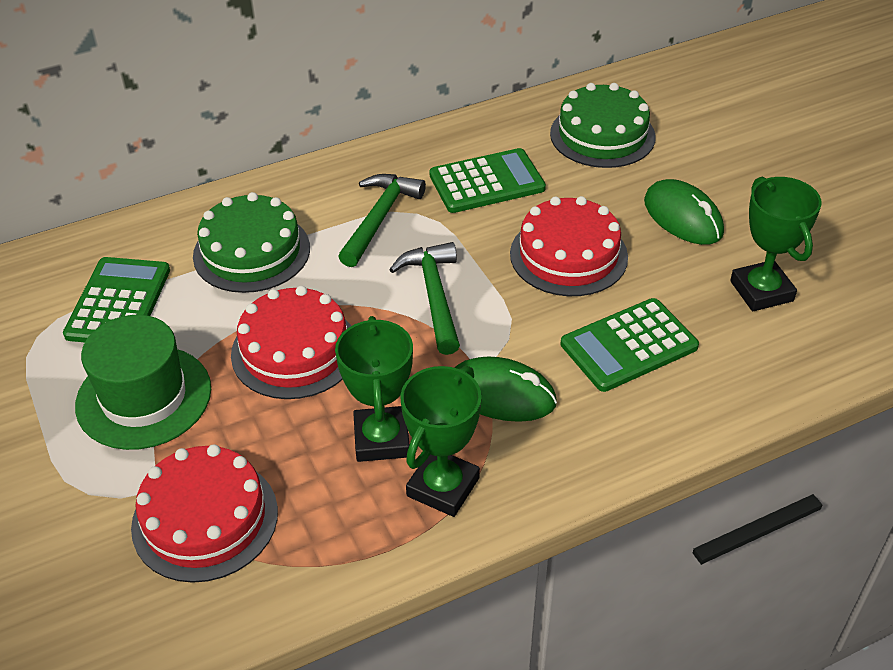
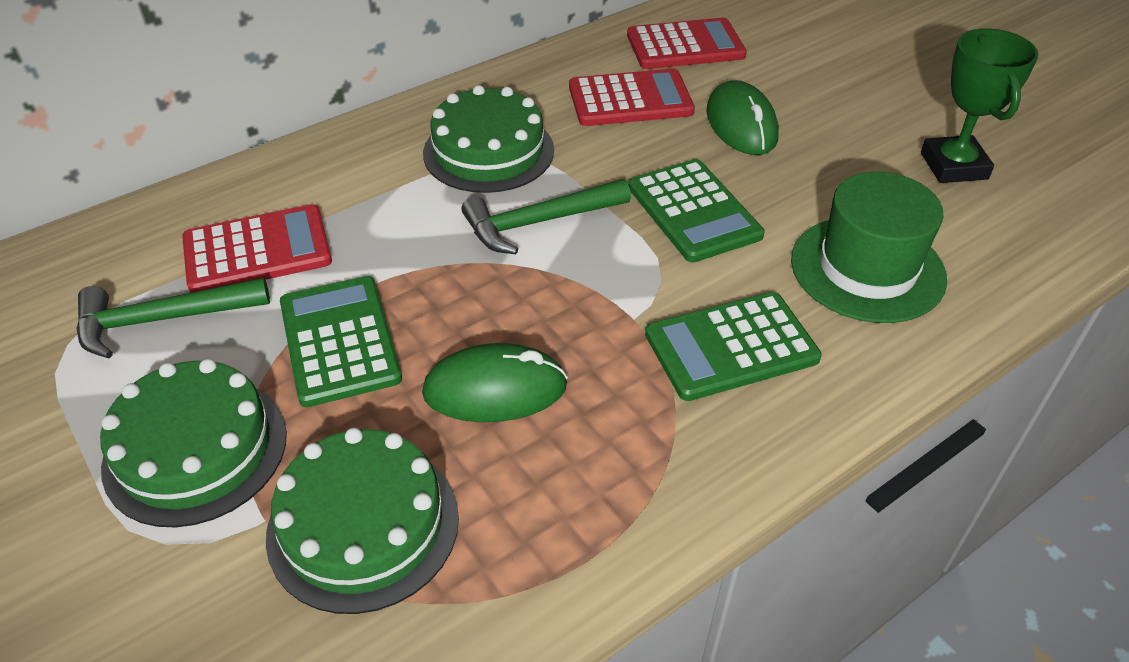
green cake: 2 -> 3
green trophy: 3 -> 1
red cake: 3 -> 0
red calculator: 0 -> 3

